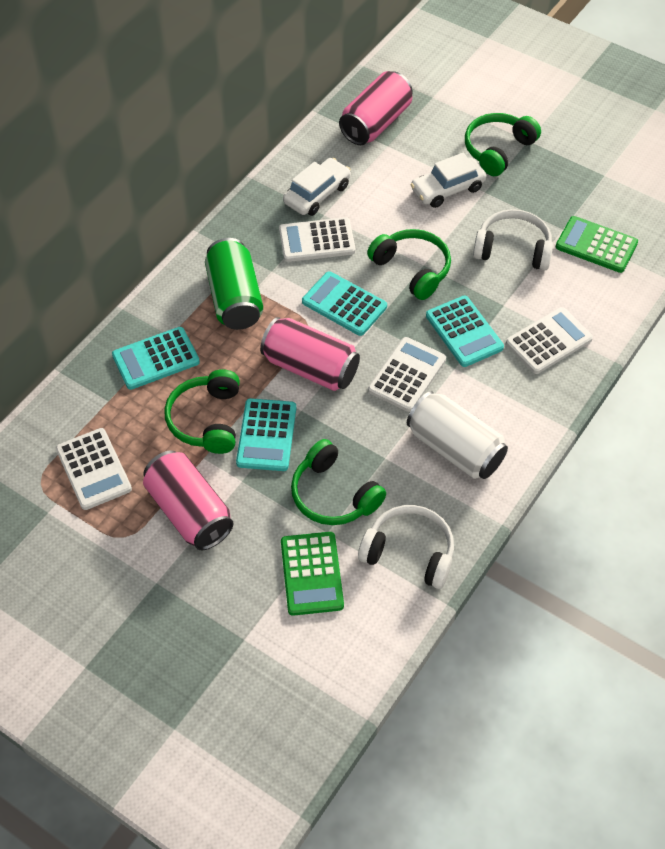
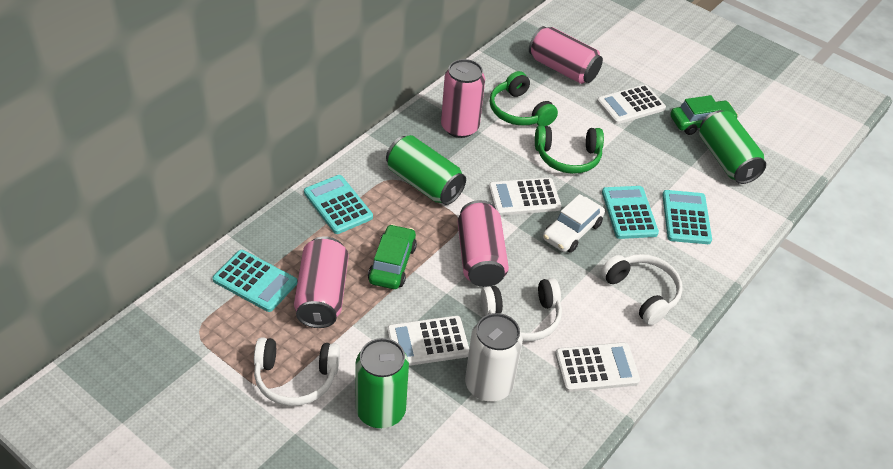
green calculator: 2 -> 0
green can: 1 -> 3
green car: 0 -> 2
green headphones: 4 -> 2
pink can: 3 -> 4
white car: 2 -> 1
white headphones: 2 -> 3

